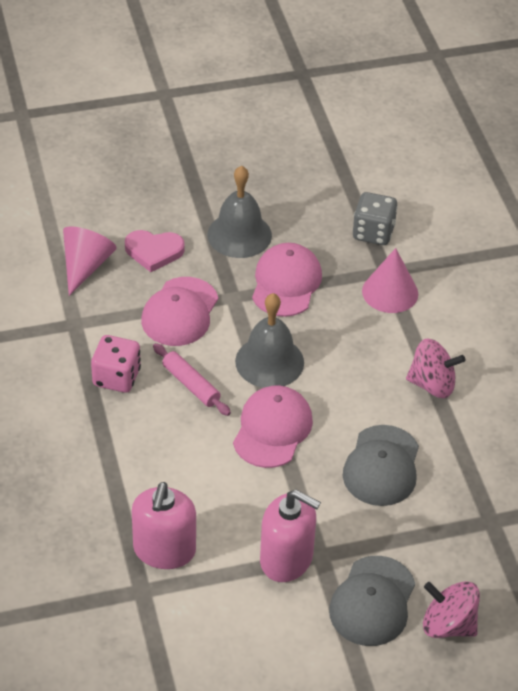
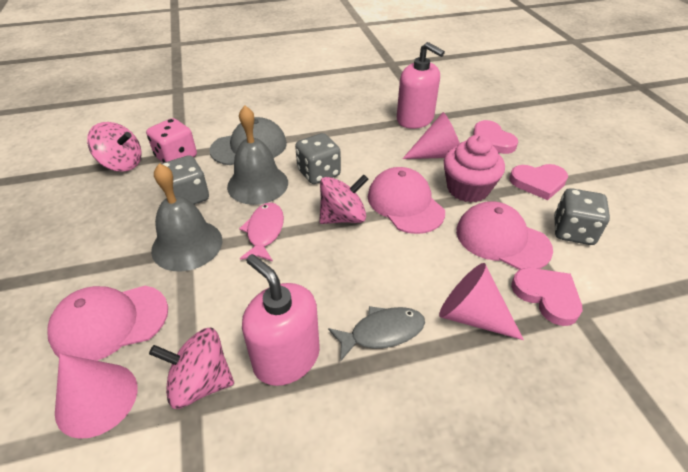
grey cap: 2 -> 1
grey dice: 1 -> 3
grey fish: 0 -> 1
pink cone: 2 -> 3
pink cupcake: 0 -> 1
pink fish: 0 -> 1
pink heart: 1 -> 3
pink rolling pin: 1 -> 0
pink spinning top: 2 -> 3

